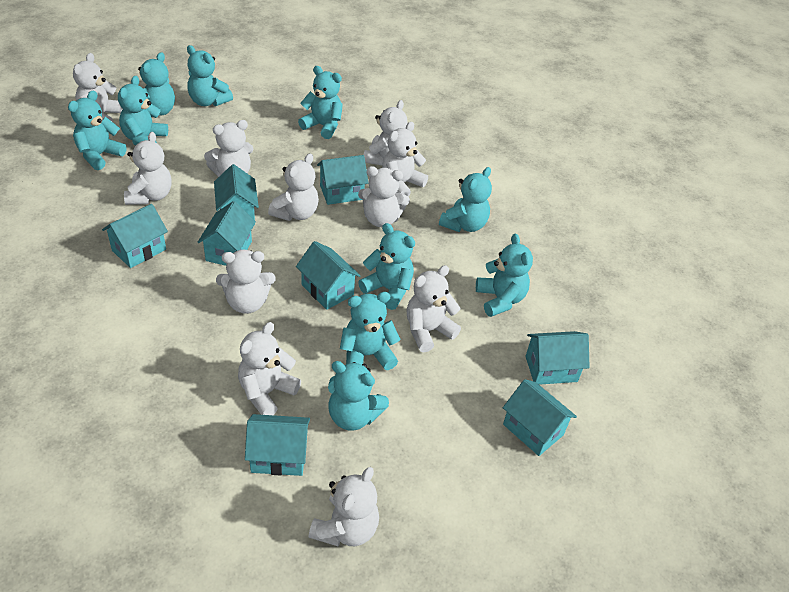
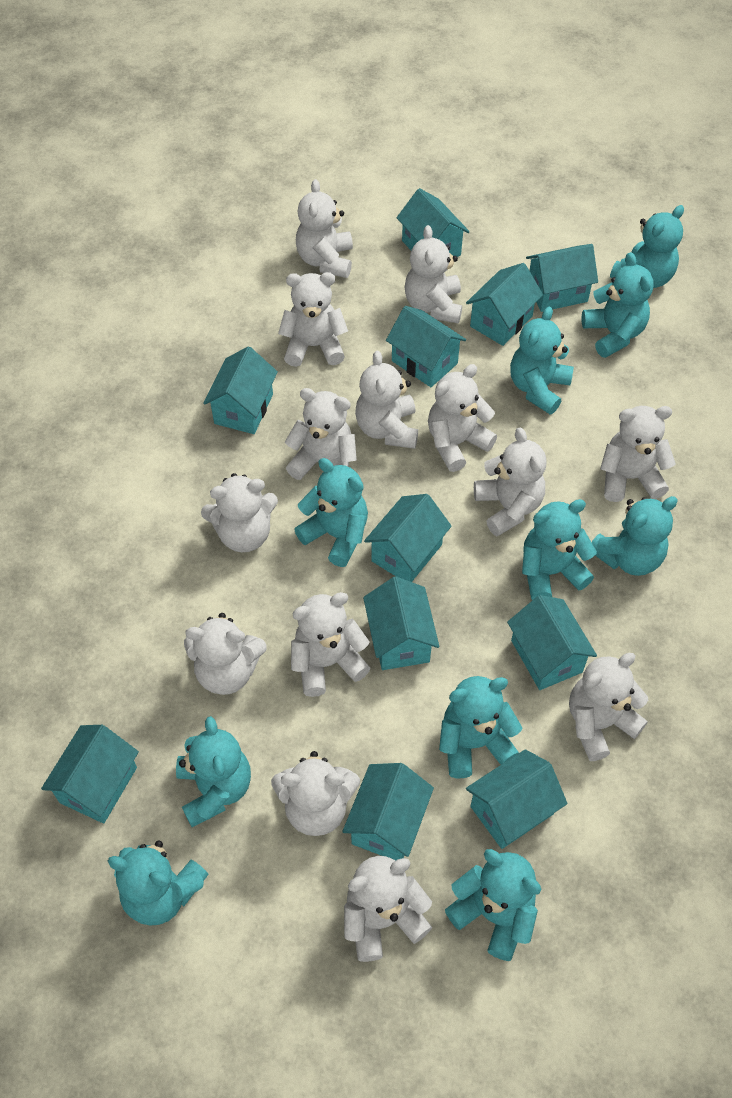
turquoise house: 8 -> 11
white teddy bear: 11 -> 14

